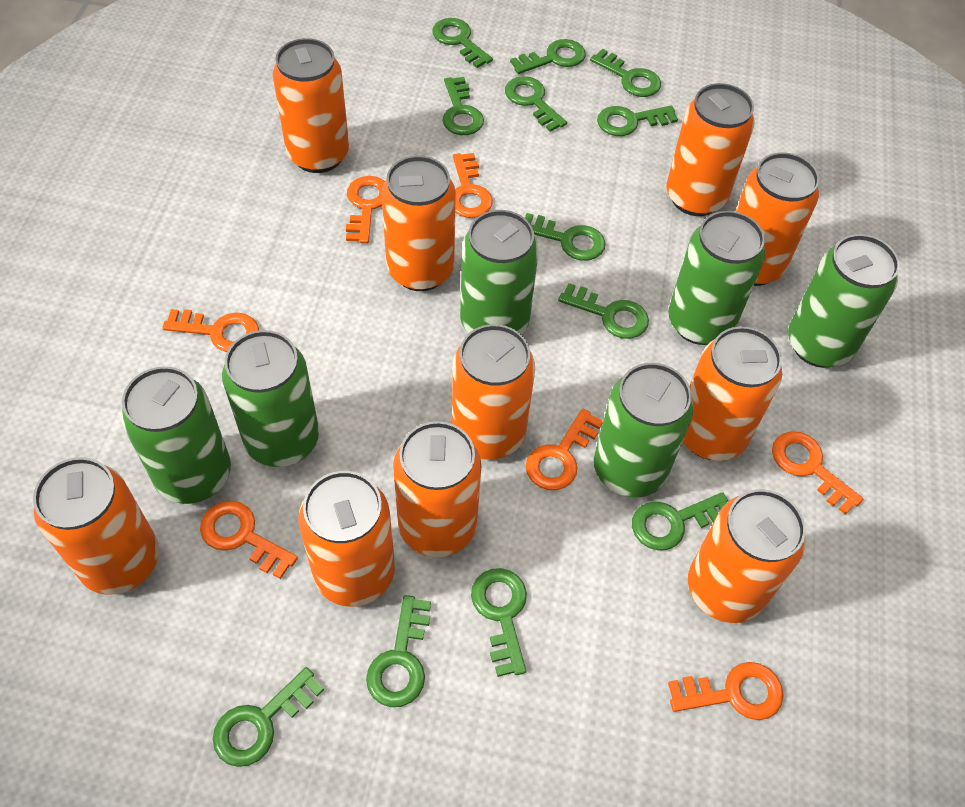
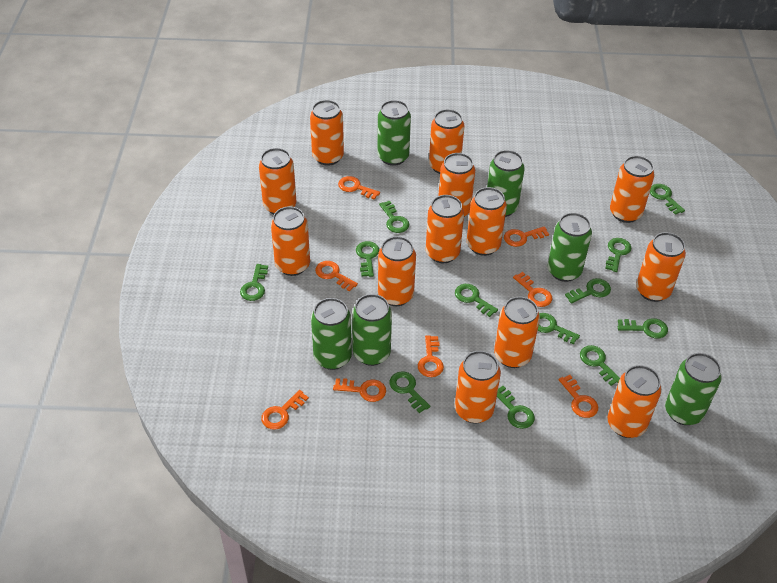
orange can: 10 -> 13
orange key: 7 -> 8

